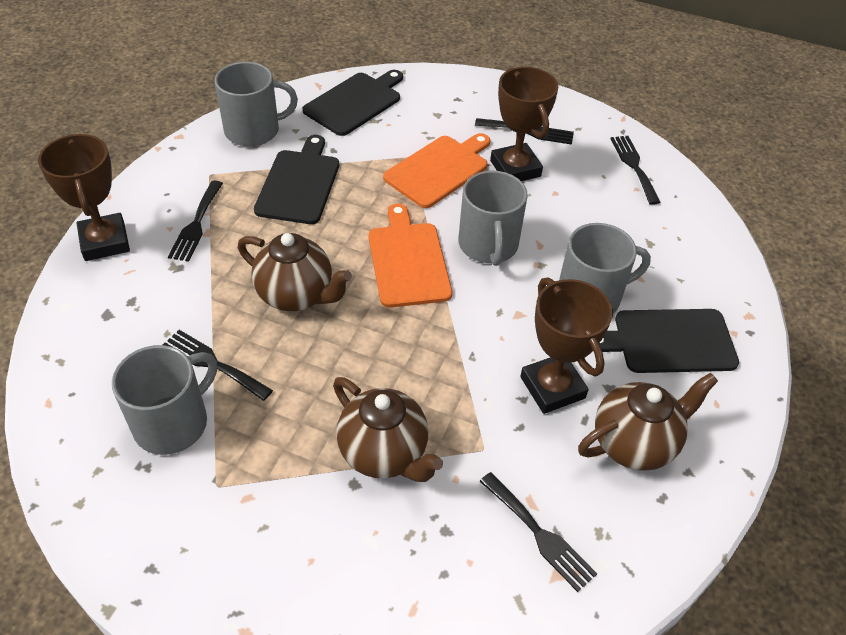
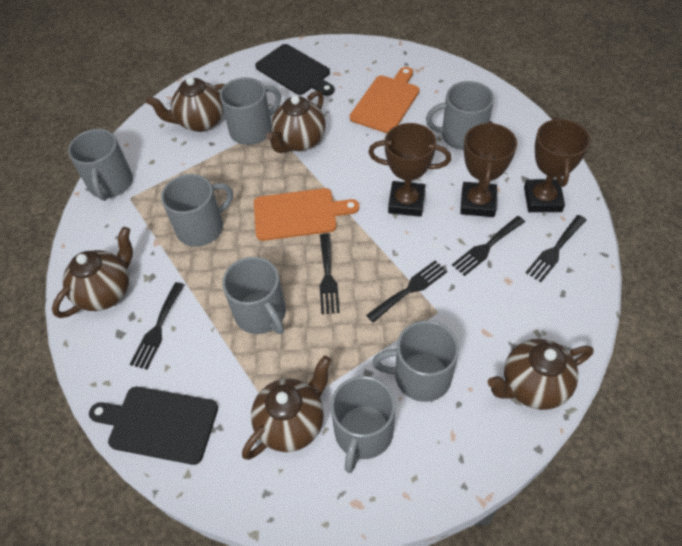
black cutting board: 3 -> 2
brown teapot: 3 -> 5
grey mug: 4 -> 7

